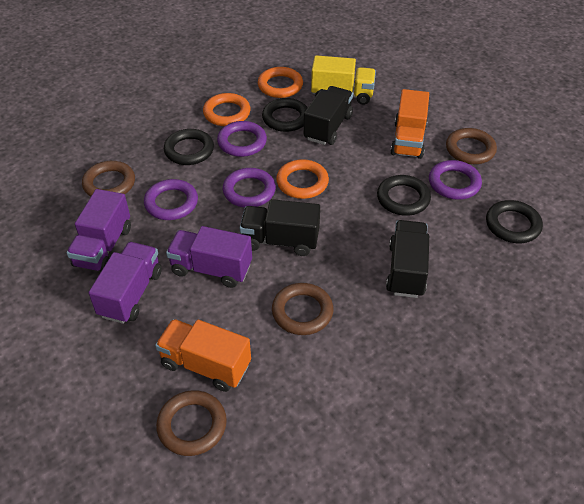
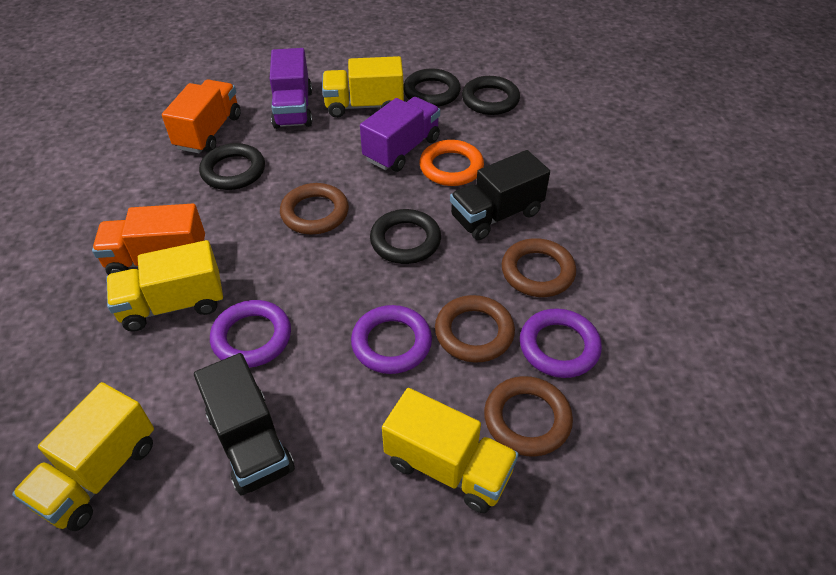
black truck: 3 -> 2
orange ring: 3 -> 1
purple ring: 4 -> 3
purple truck: 3 -> 2
yellow truck: 1 -> 4

